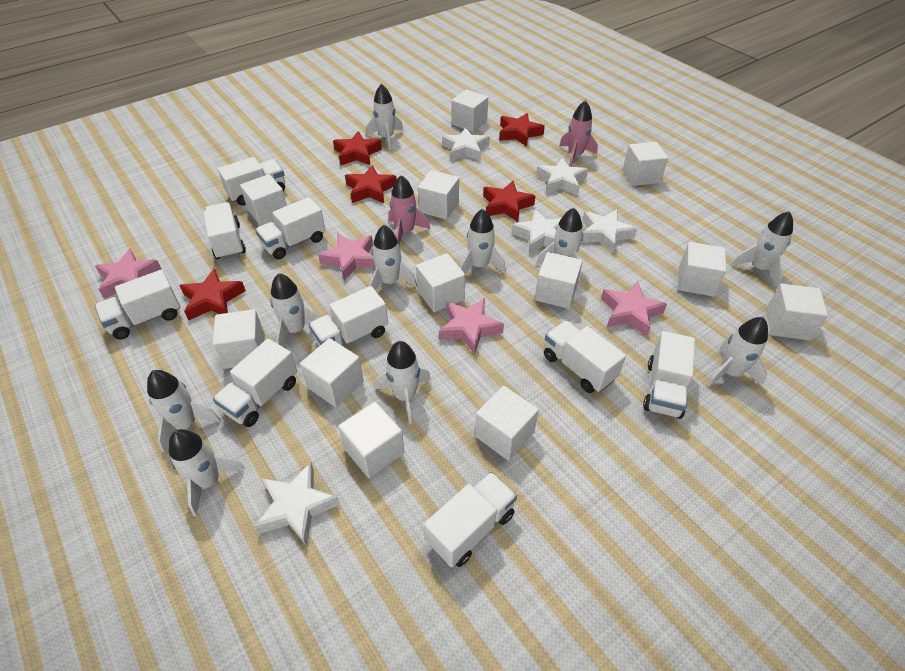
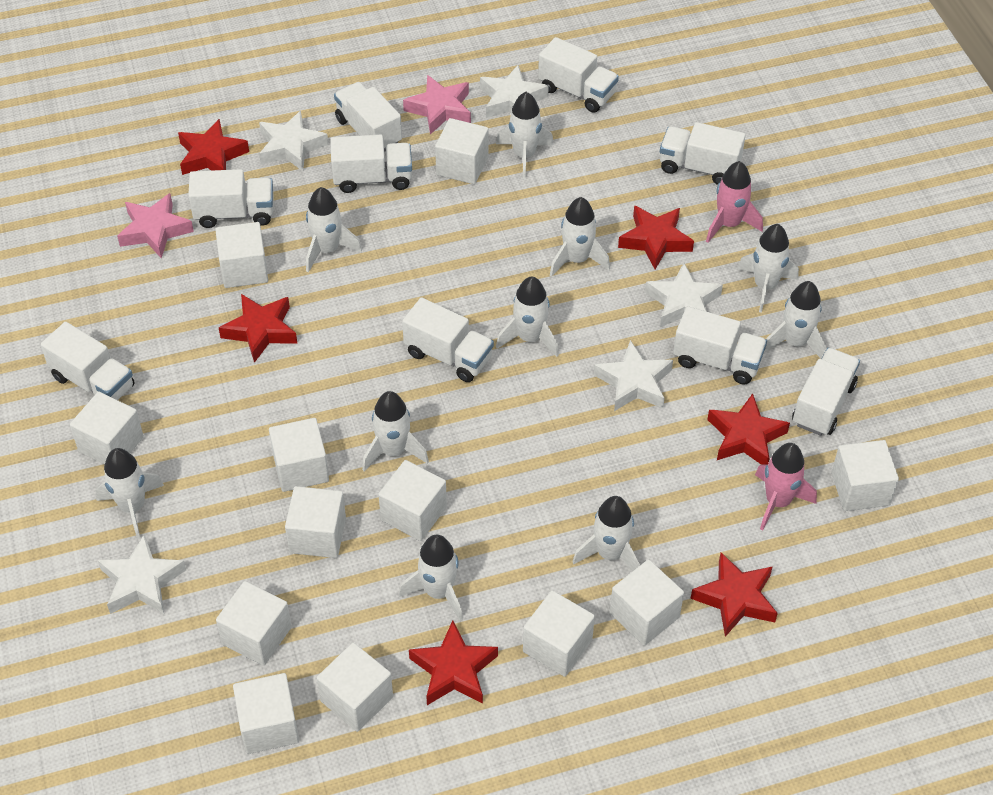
pink star: 4 -> 2
red star: 5 -> 6

